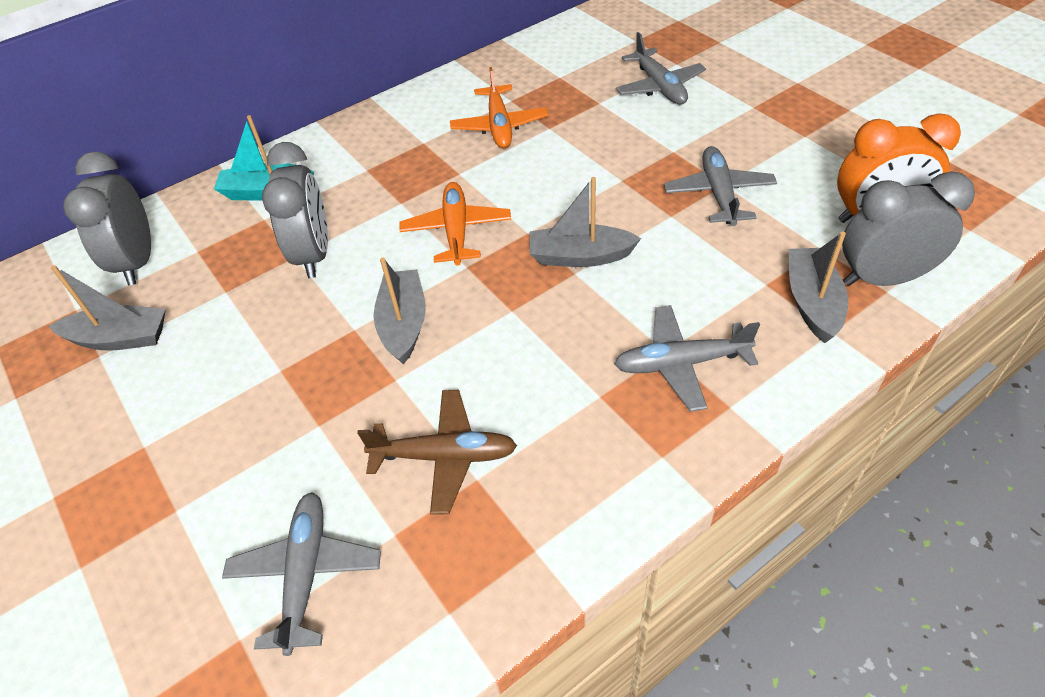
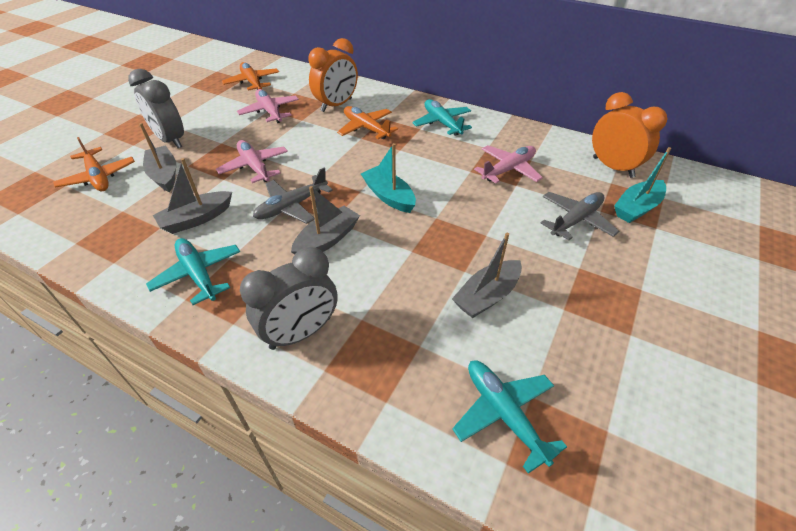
brown plane: 1 -> 0
grey clock: 3 -> 2
grey plane: 4 -> 2
orange clock: 1 -> 2
orange plane: 2 -> 3
pink plane: 0 -> 3
turquoise boat: 1 -> 2
turquoise plane: 0 -> 3

